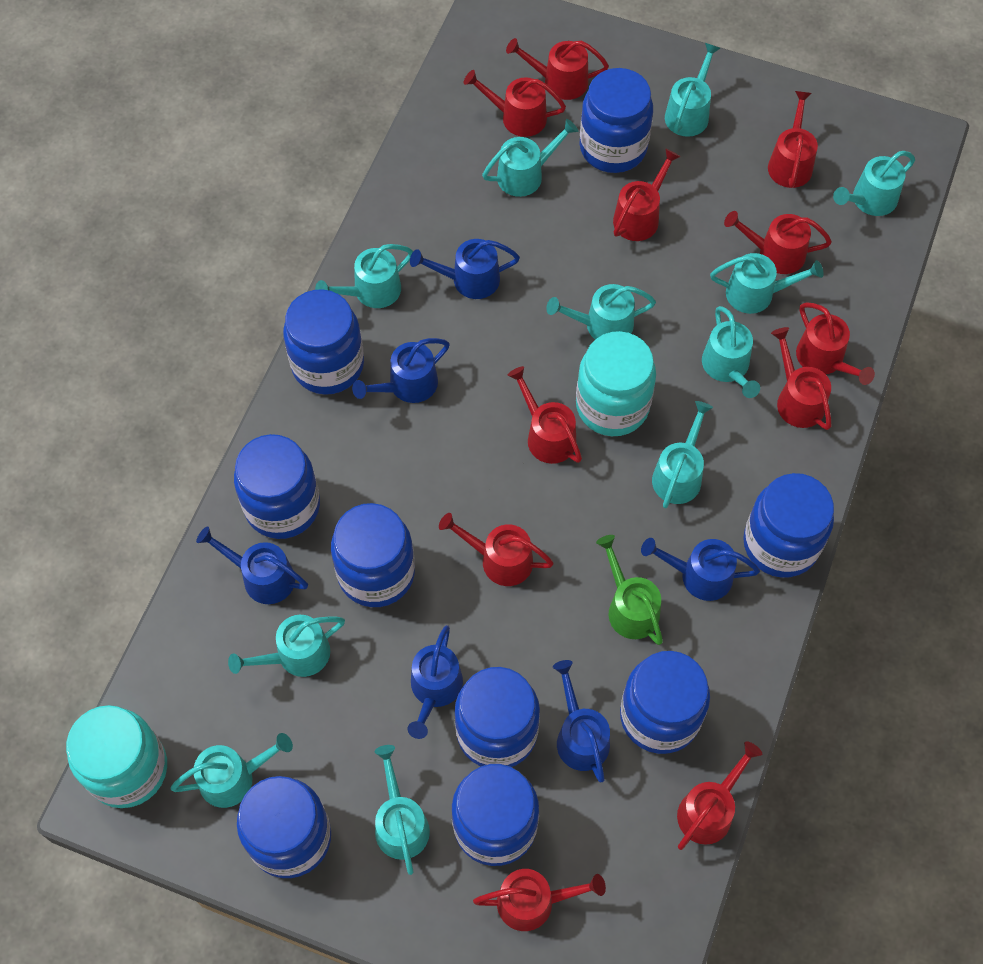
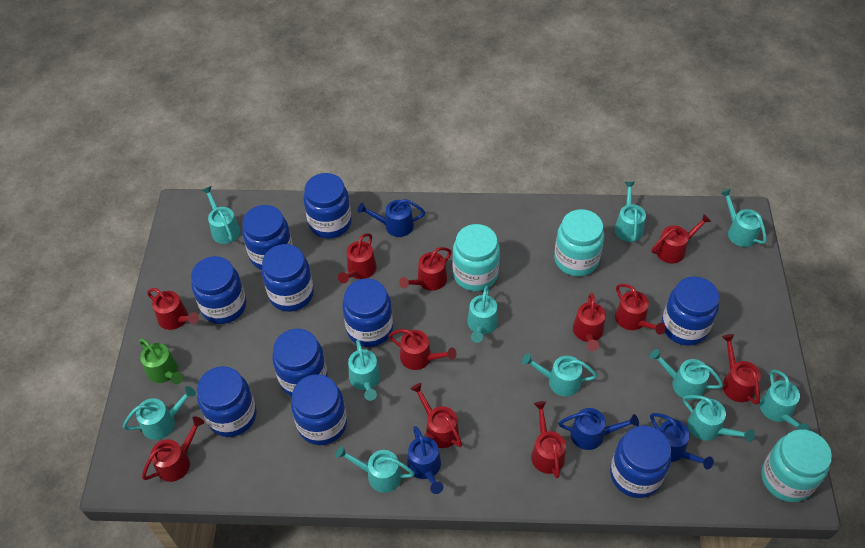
blue jar: 9 -> 10
blue watering can: 6 -> 4
turquoise jar: 2 -> 3

